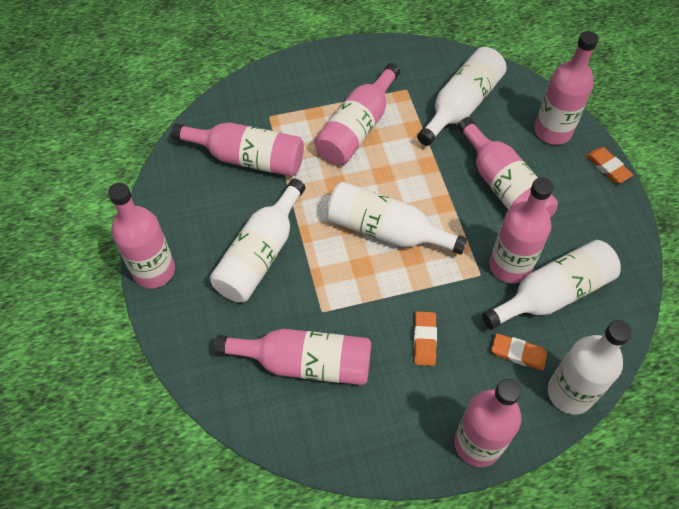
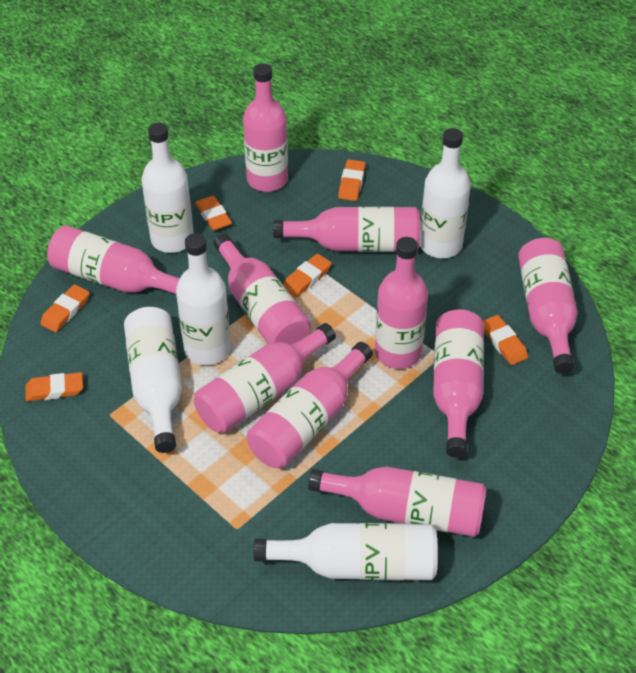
orange eraser: 3 -> 6
pink bottle: 8 -> 10

